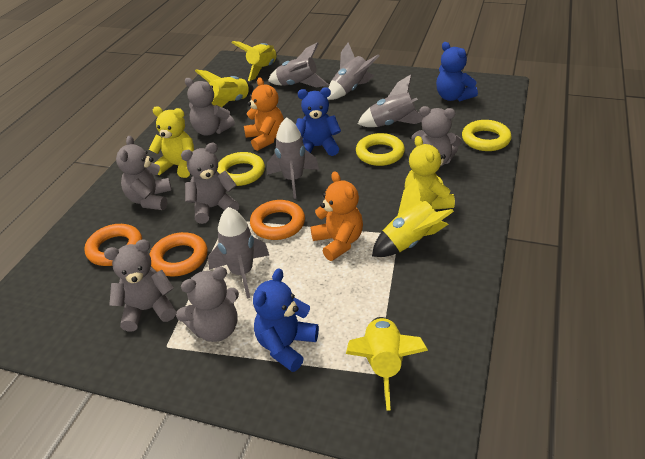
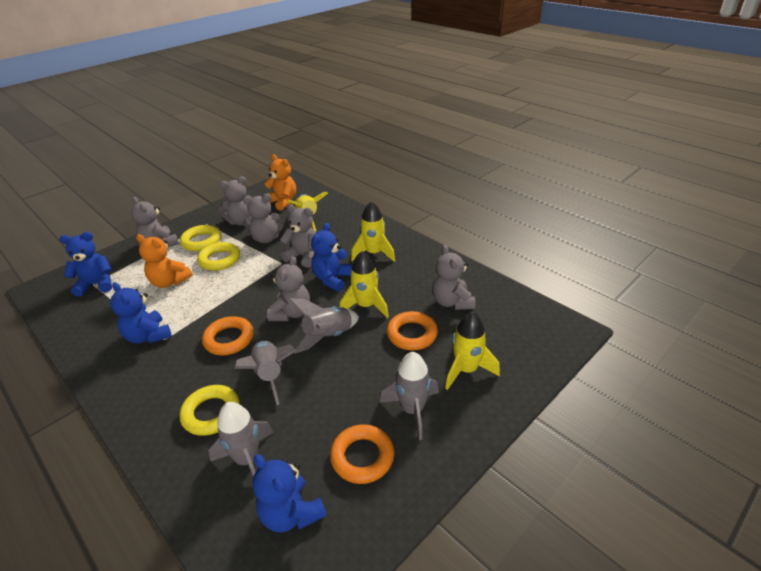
blue teddy bear: 3 -> 4
grey rocket: 5 -> 4
yellow teddy bear: 2 -> 0

